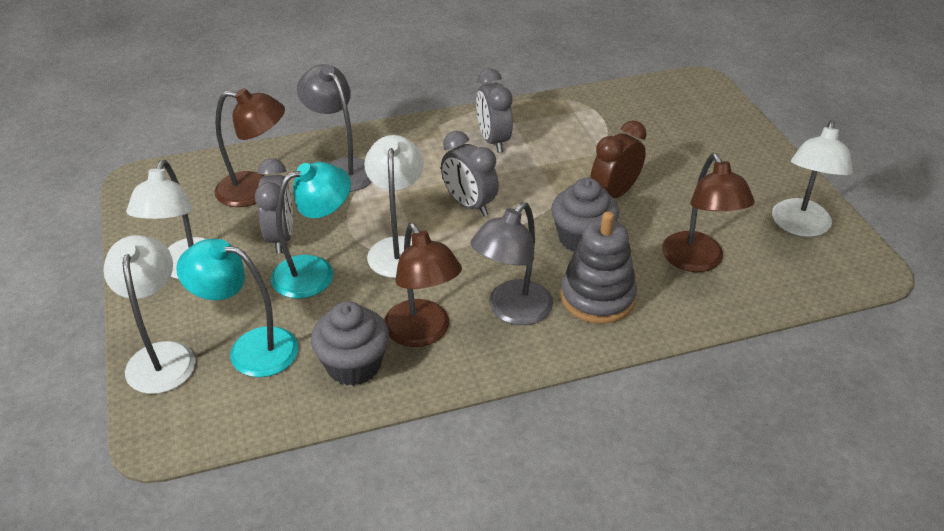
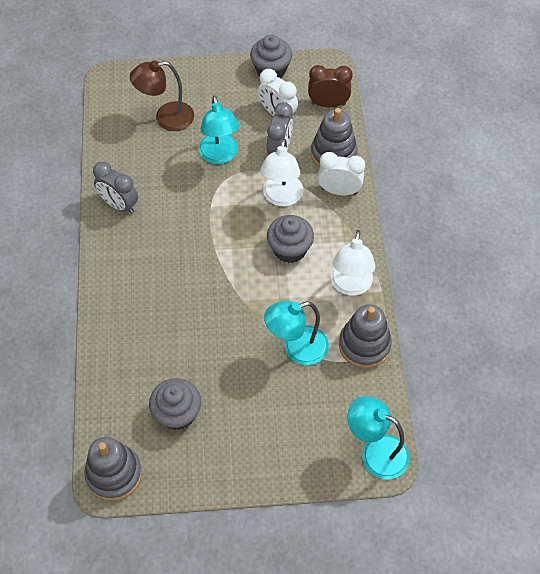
brown lamp: 3 -> 1
grey clock: 3 -> 2
grey cupcake: 2 -> 3
grey lamp: 2 -> 0
grey stacking toy: 1 -> 3
turquoise lamp: 2 -> 3
white clock: 0 -> 2
white lamp: 4 -> 2

